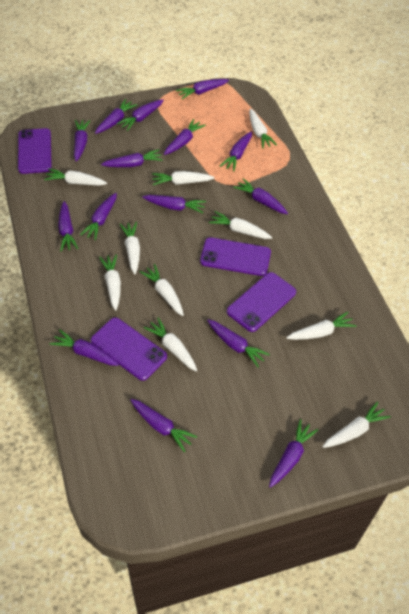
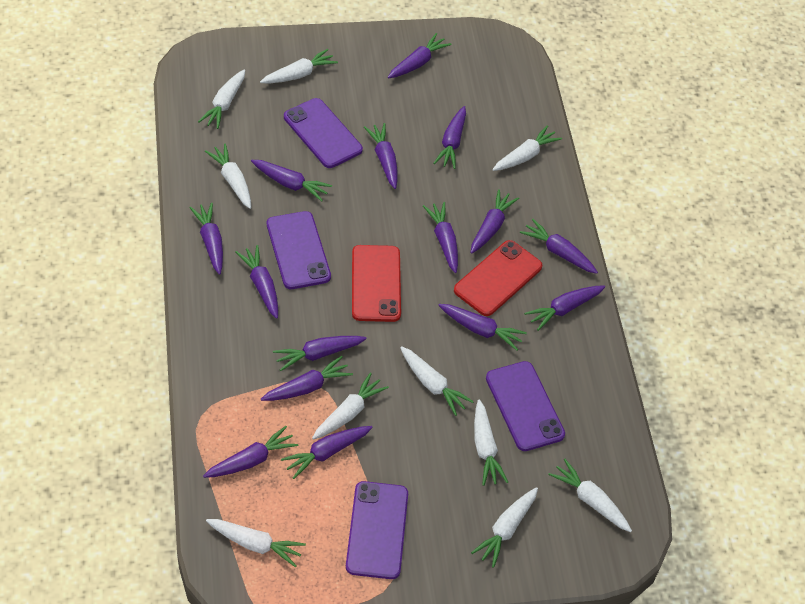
red phone: 0 -> 2

